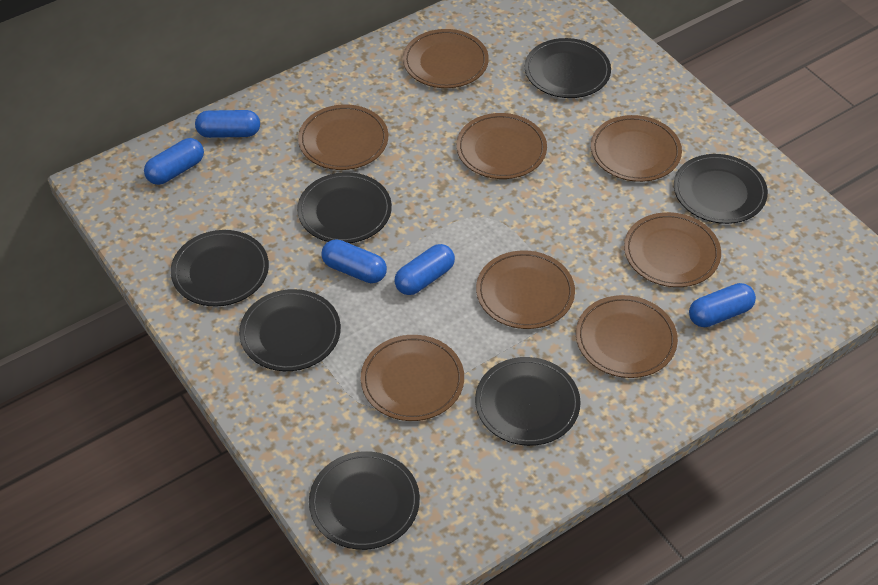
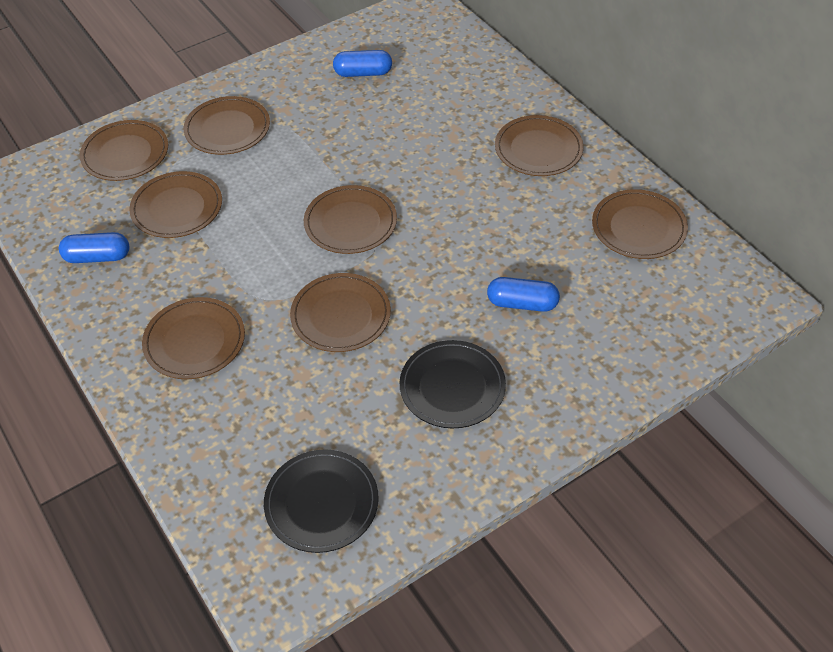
black plate: 7 -> 2
blue capsule: 5 -> 3

